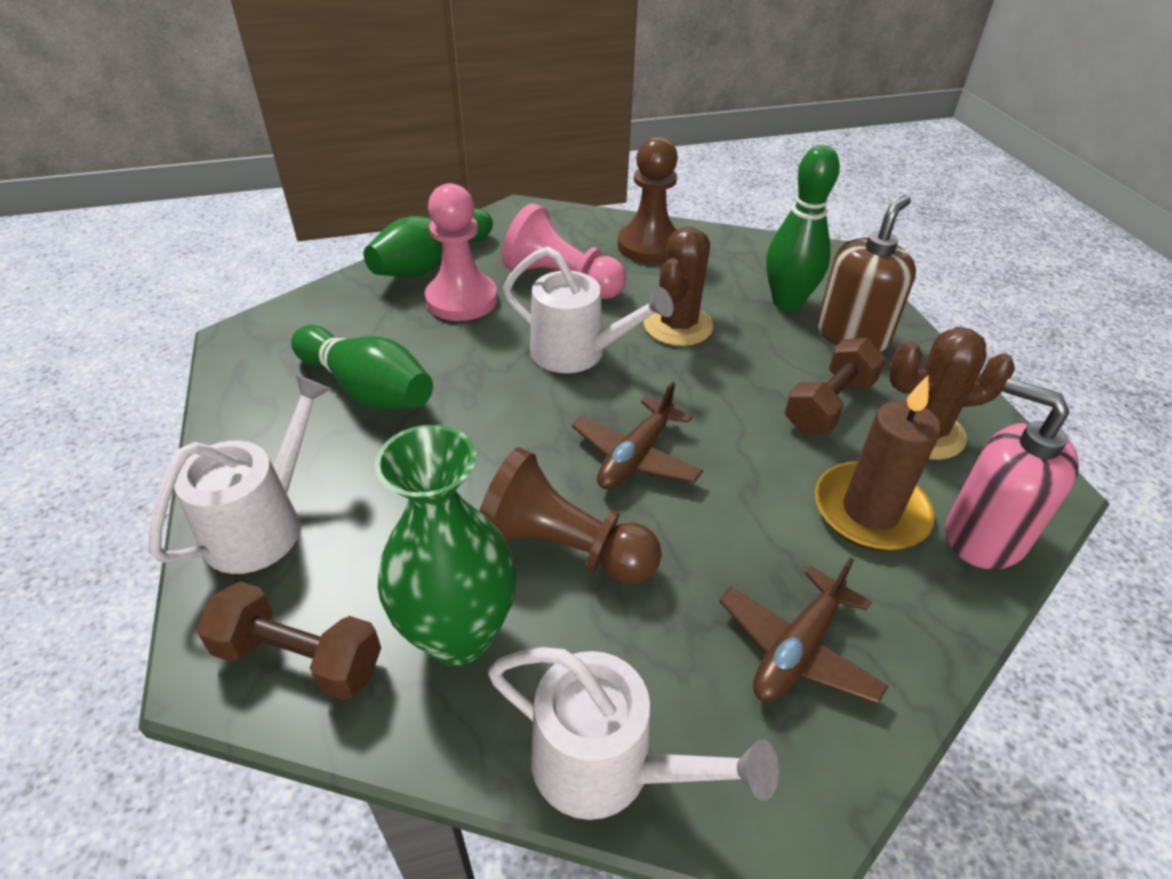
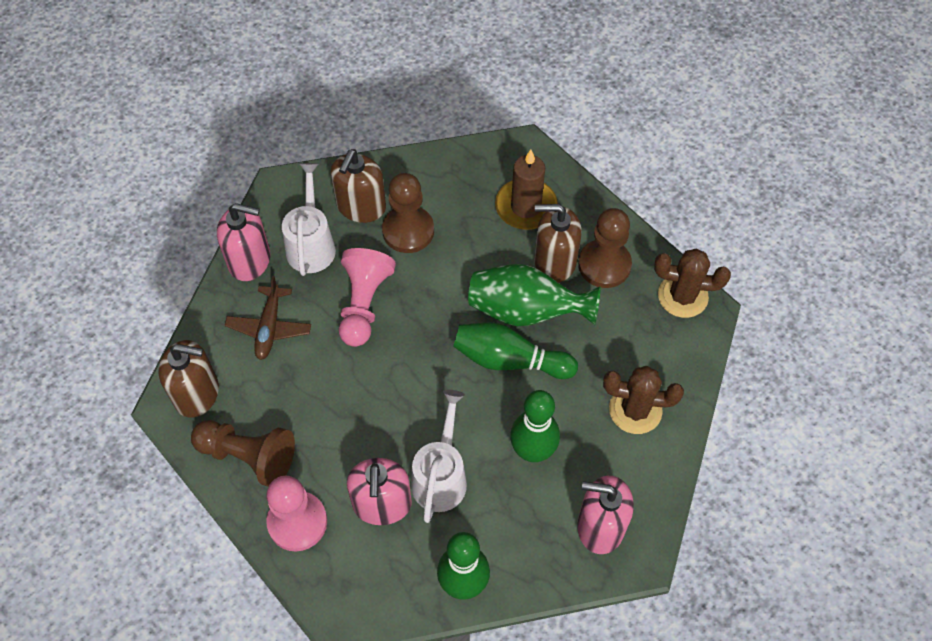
brown dumbbell: 2 -> 0
brown pawn: 2 -> 3
brown plane: 2 -> 1
brown soap dispenser: 1 -> 3
pink soap dispenser: 1 -> 3
white watering can: 3 -> 2

